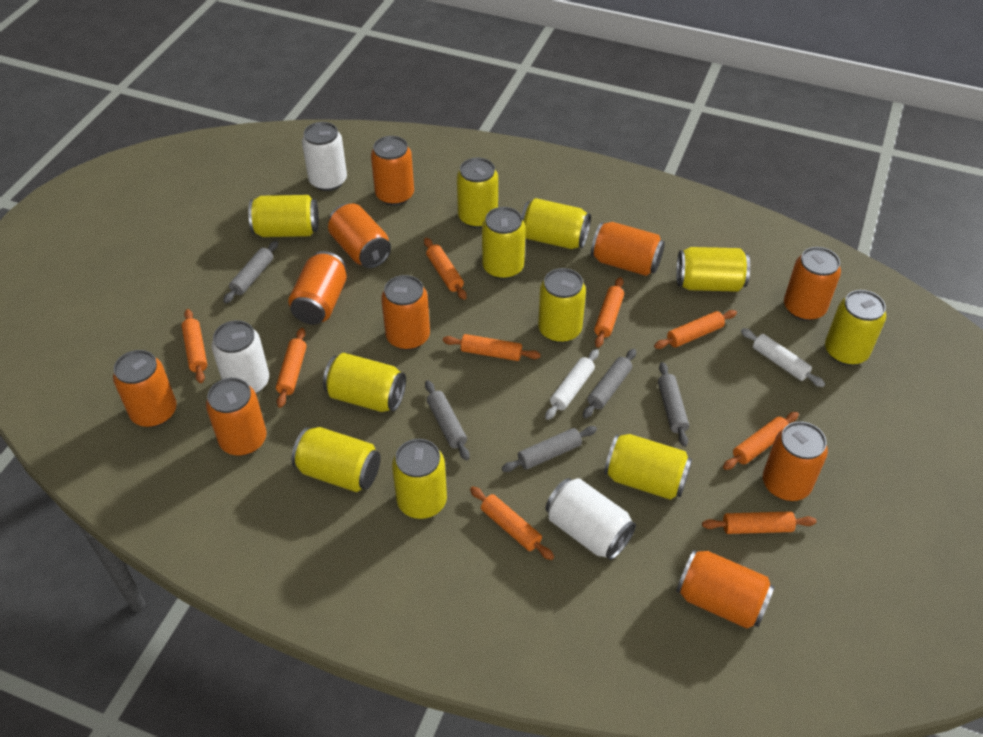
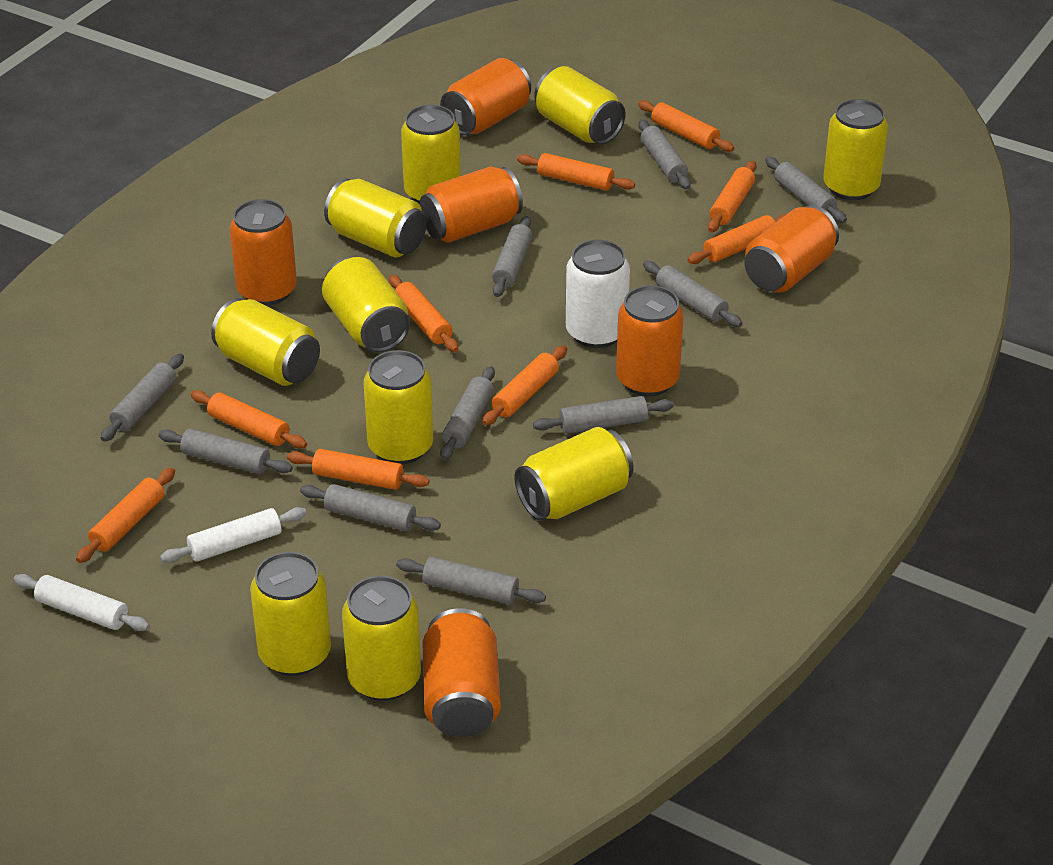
grey rolling pin: 5 -> 10
orange can: 10 -> 6
white can: 3 -> 1
yellow can: 11 -> 10

